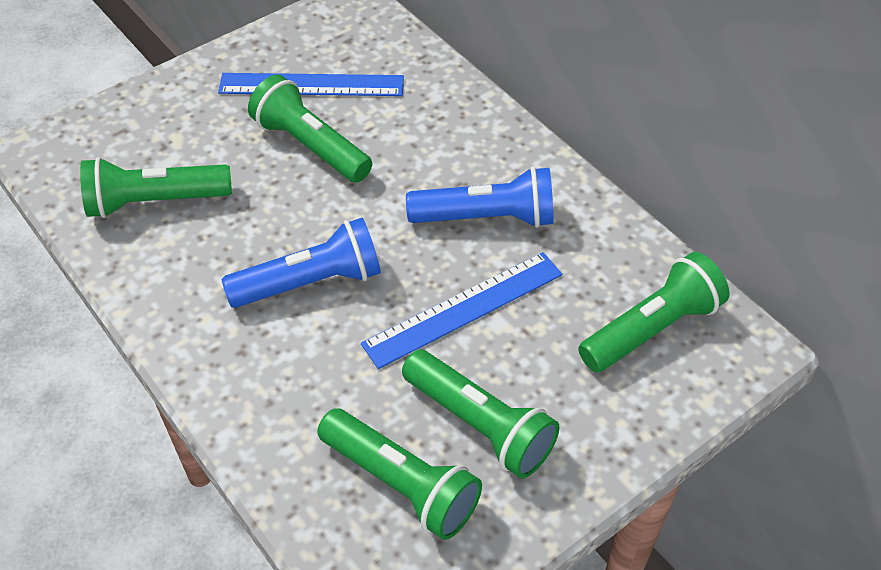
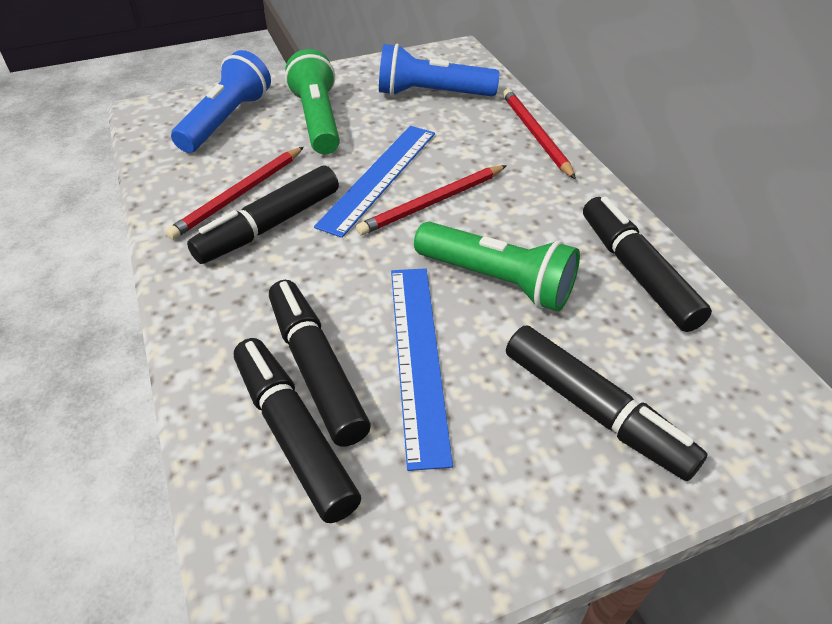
black marker: 0 -> 5
green flashlight: 5 -> 2
red pencil: 0 -> 3

